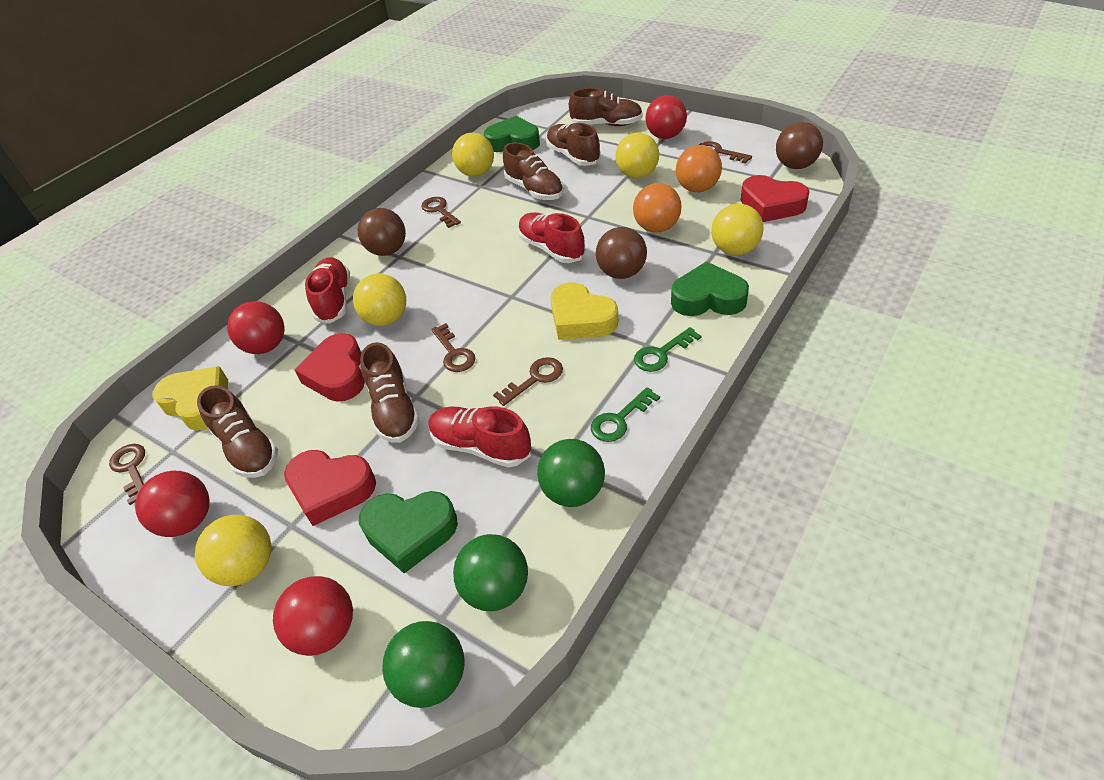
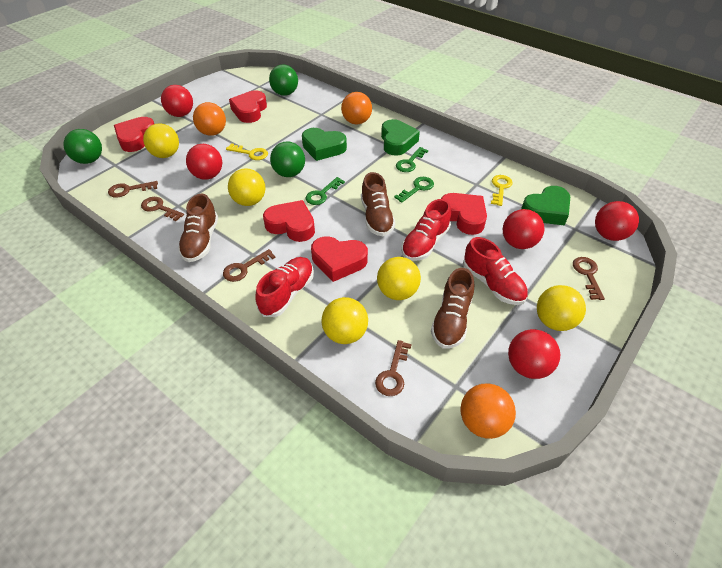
brown ball: 3 -> 0
brown shoe: 5 -> 3
green key: 2 -> 3
orange ball: 2 -> 3
red ball: 4 -> 5
red heart: 3 -> 5
yellow heart: 2 -> 0
yellow key: 0 -> 2

